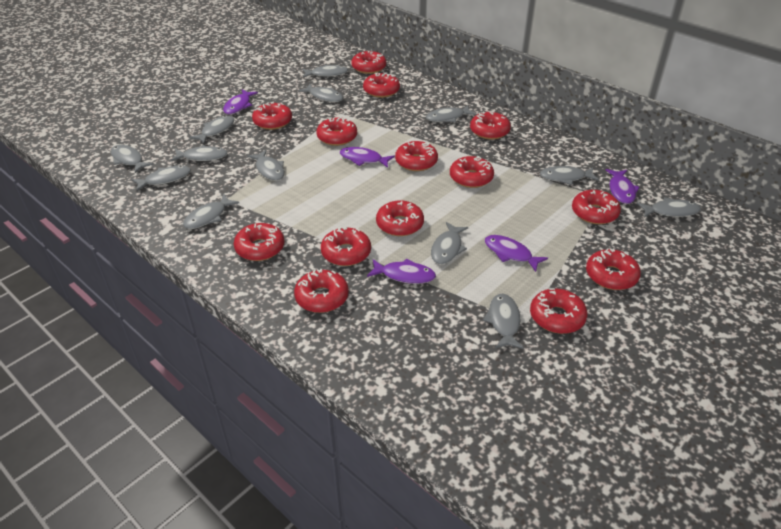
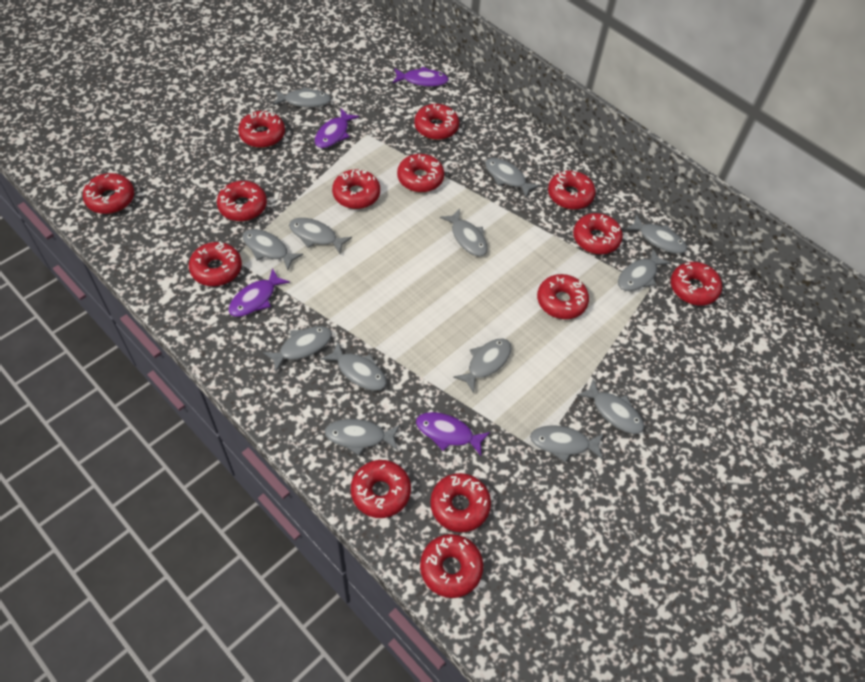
purple fish: 5 -> 4

